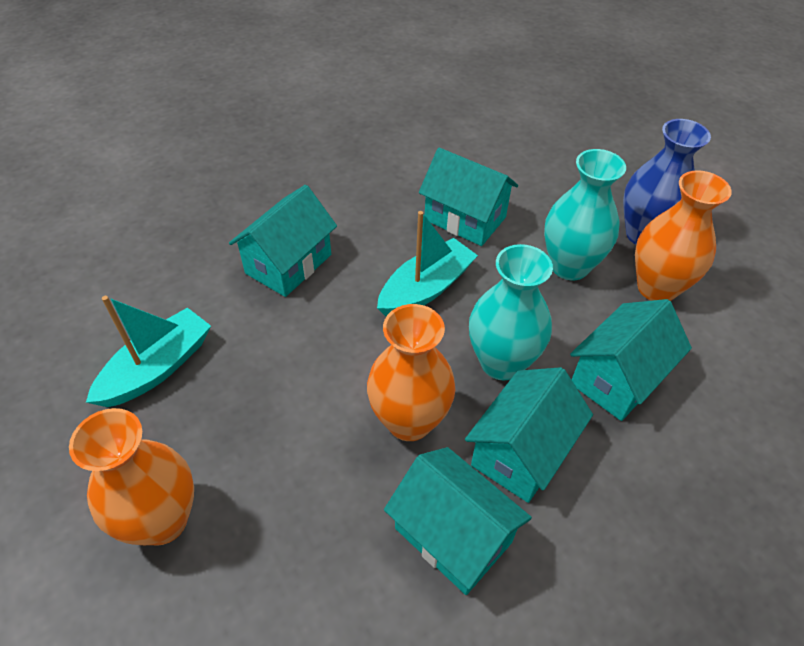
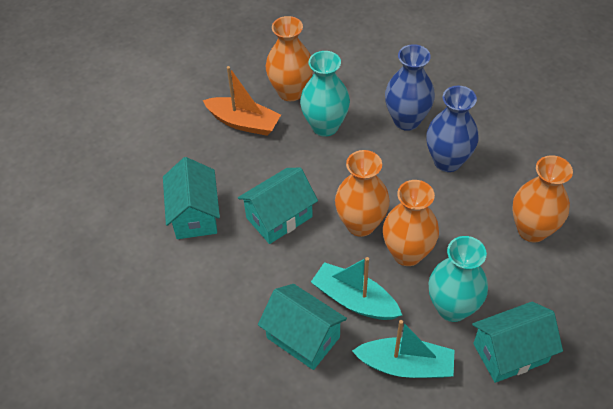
blue vase: 1 -> 2
orange boat: 0 -> 1
orange vase: 3 -> 4
turquoise house: 5 -> 4

